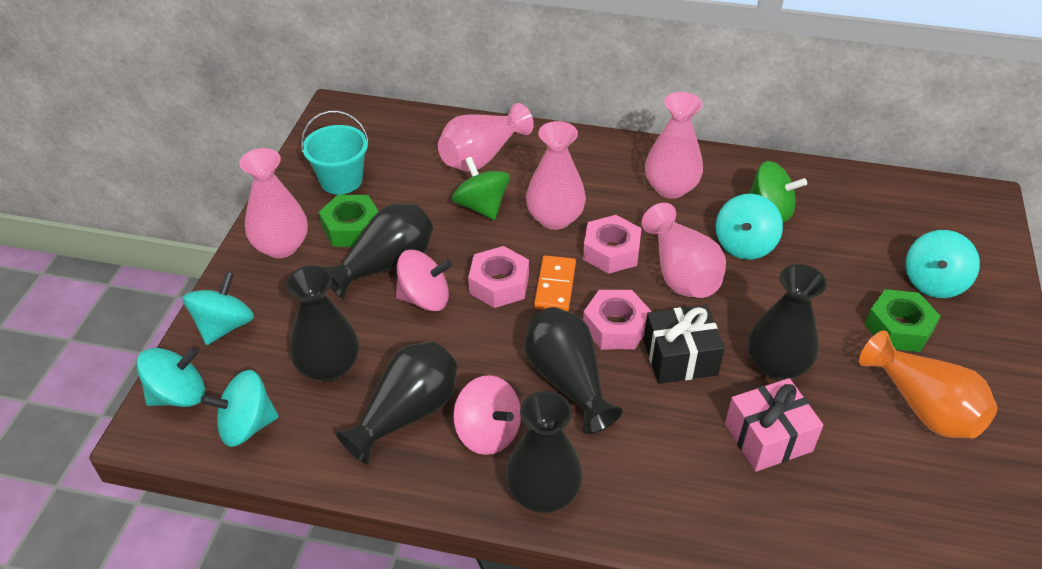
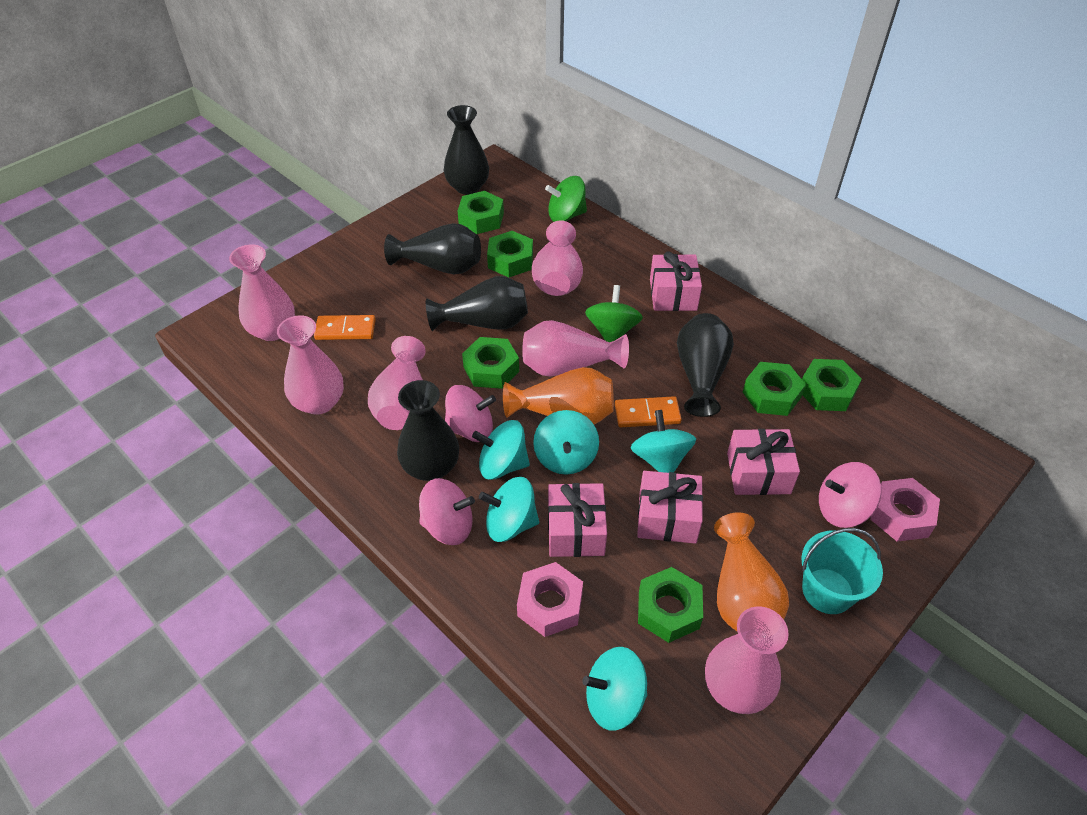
black gift: 1 -> 0
black vase: 6 -> 5
green nut: 2 -> 6
orange domino: 1 -> 2
orange vase: 1 -> 2
pink gift: 1 -> 4
pink nut: 3 -> 2
pink spinning top: 2 -> 3
pink vase: 5 -> 6

